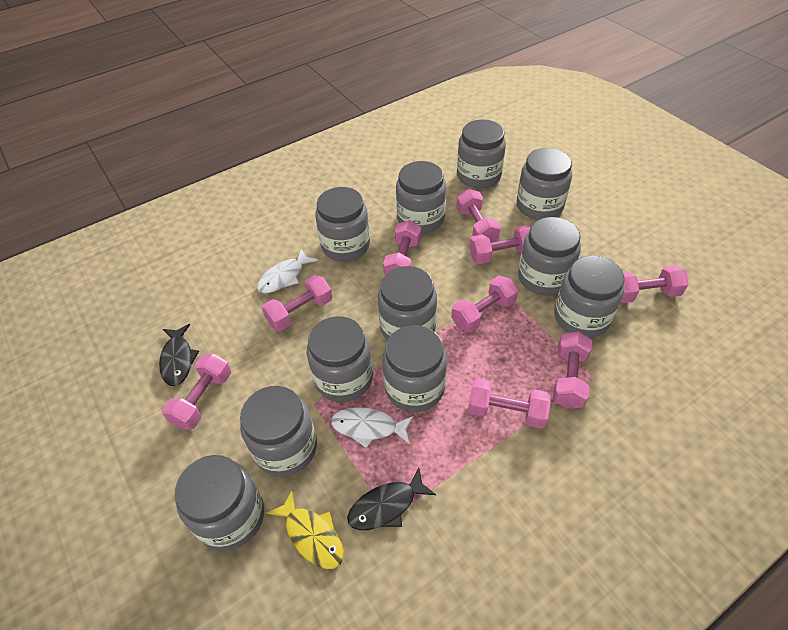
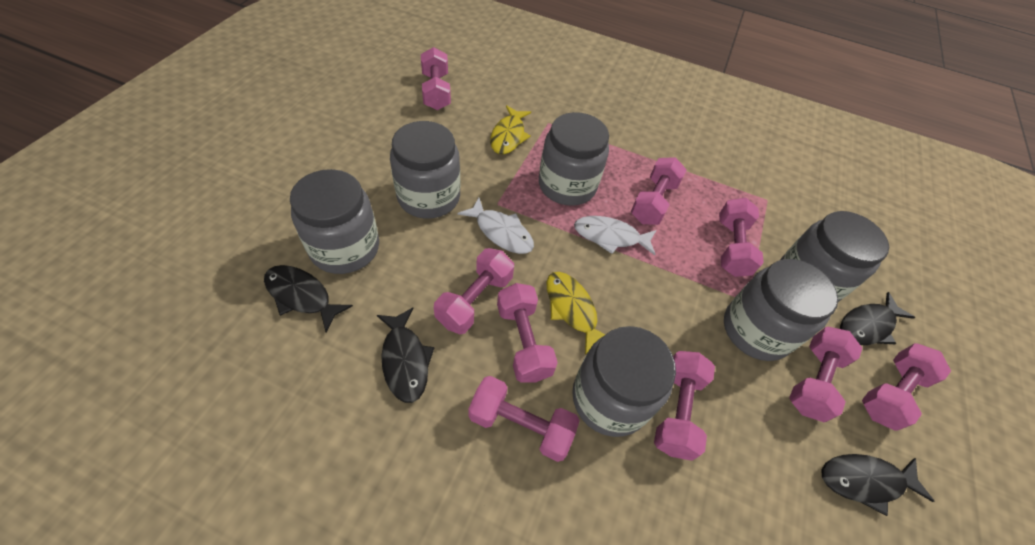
black fish: 2 -> 4
grey jar: 11 -> 6
yellow fish: 1 -> 2

